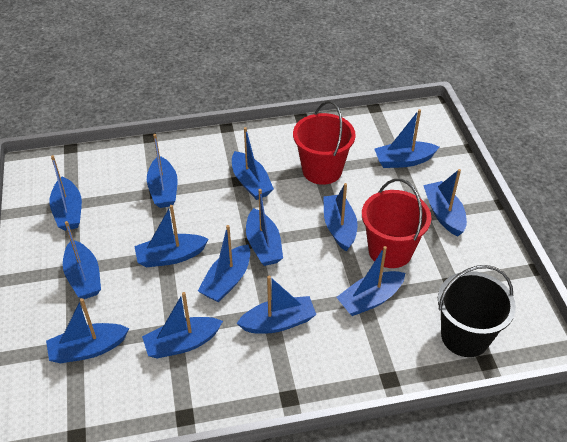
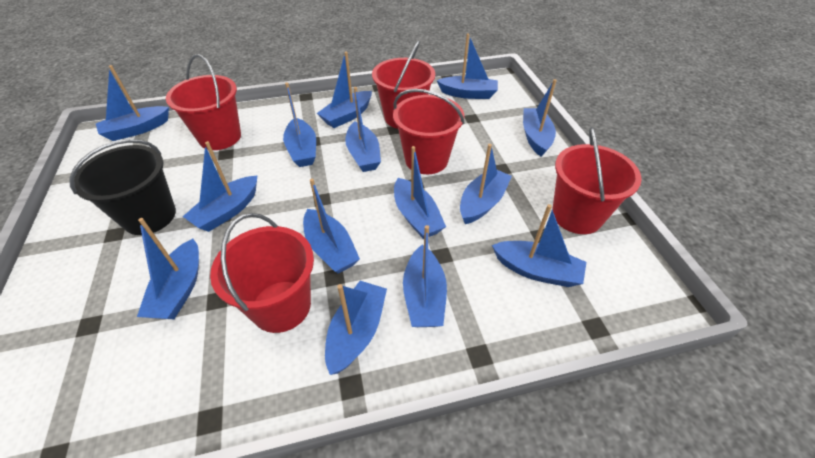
red bucket: 2 -> 5

